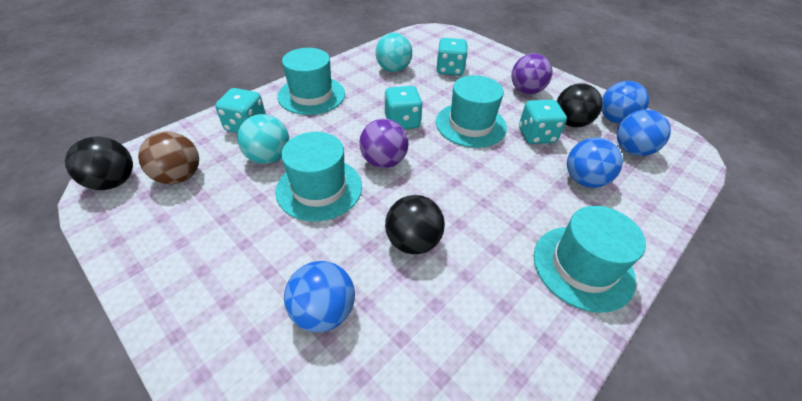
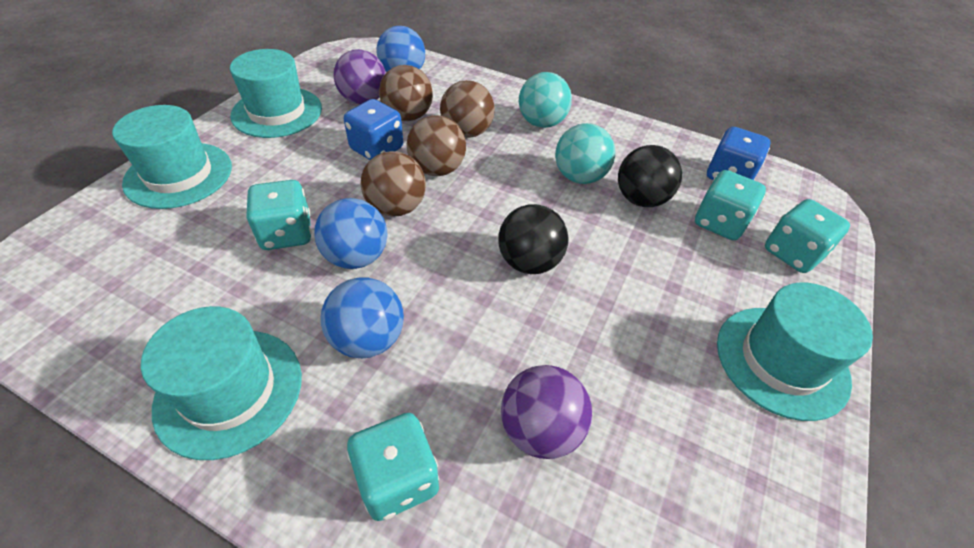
black ball: 3 -> 2
blue ball: 4 -> 3
blue dice: 0 -> 2
brown ball: 1 -> 4

